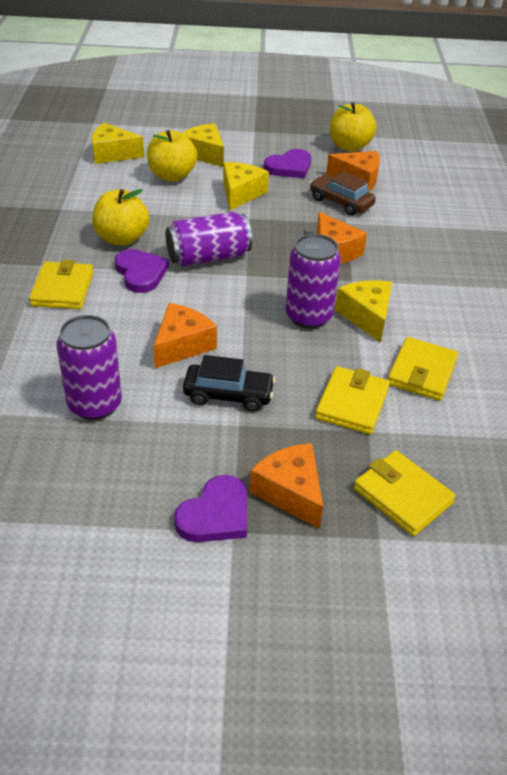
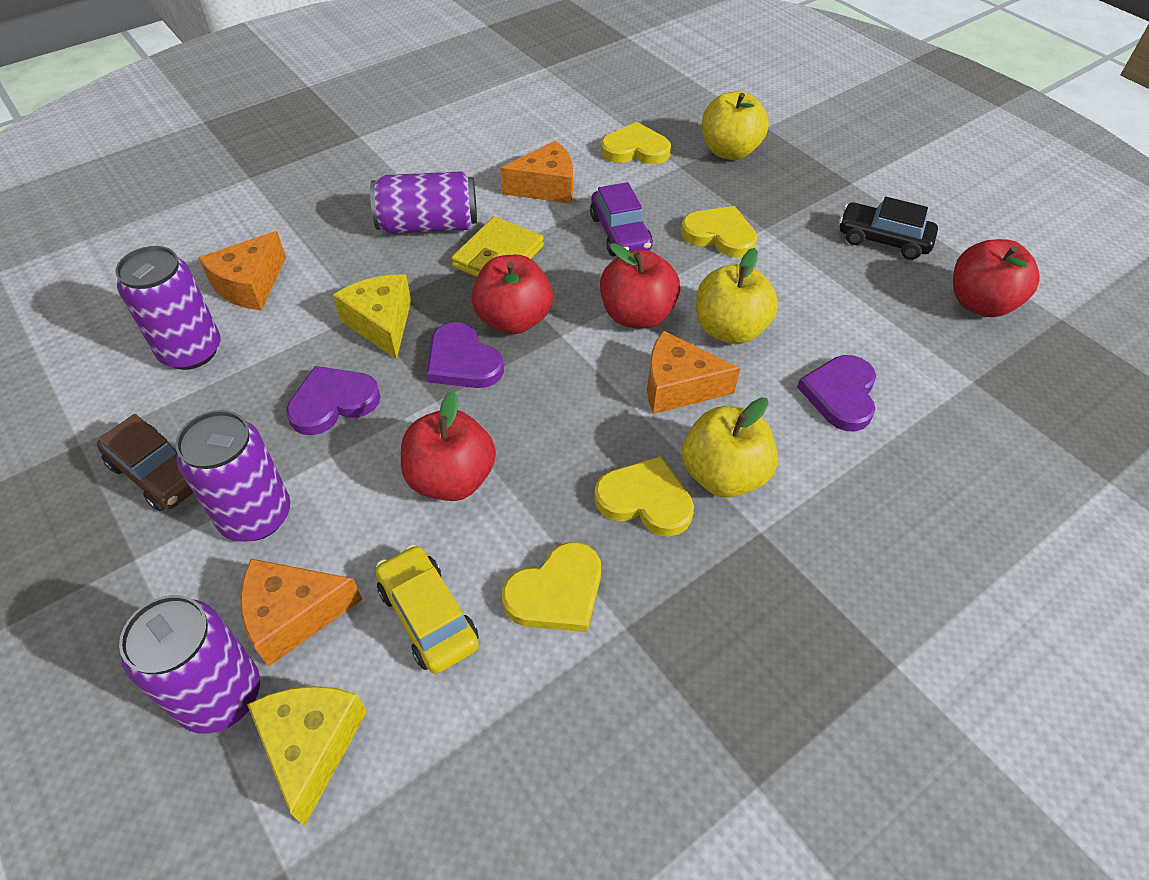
purple can: 3 -> 4
purple car: 0 -> 1
red apple: 0 -> 4
yellow car: 0 -> 1
yellow cheese: 4 -> 2
yellow heart: 0 -> 4
yellow wallet: 4 -> 1

